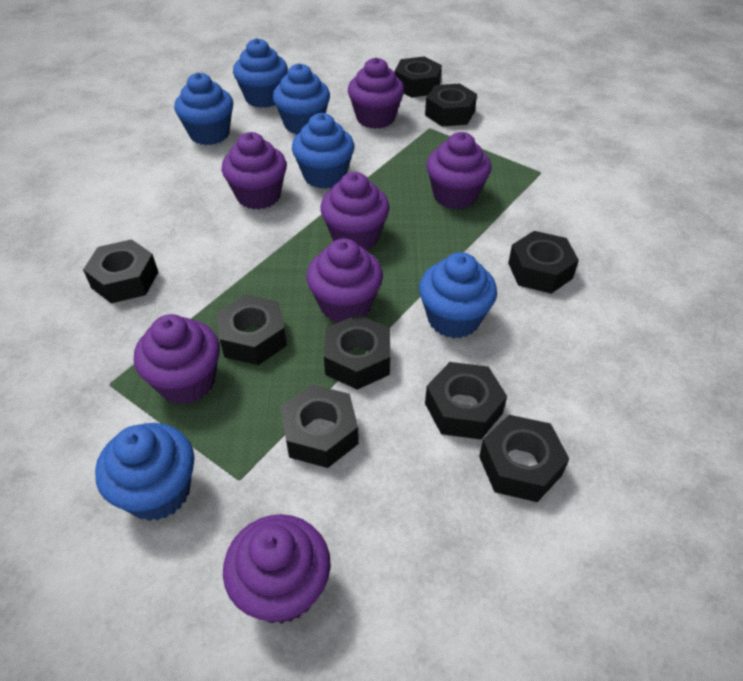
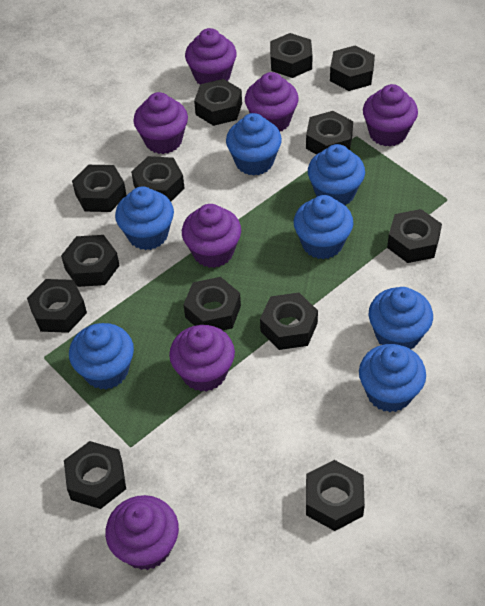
black nut: 9 -> 13
blue cupcake: 6 -> 7

